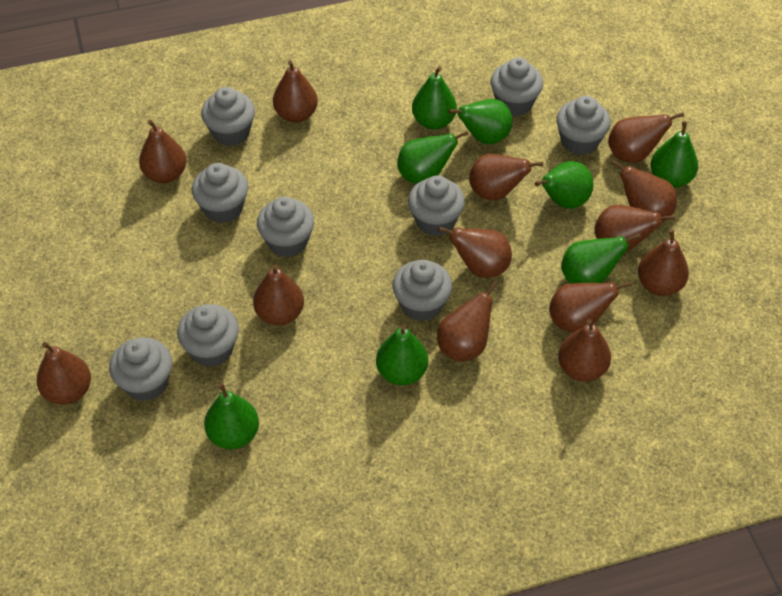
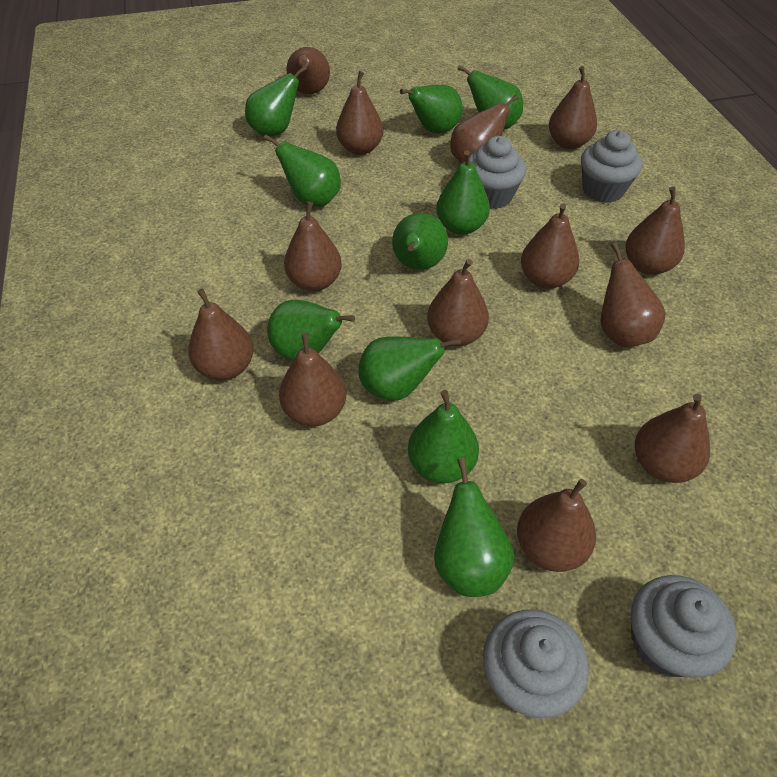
green pear: 8 -> 10
grey cupcake: 9 -> 4

